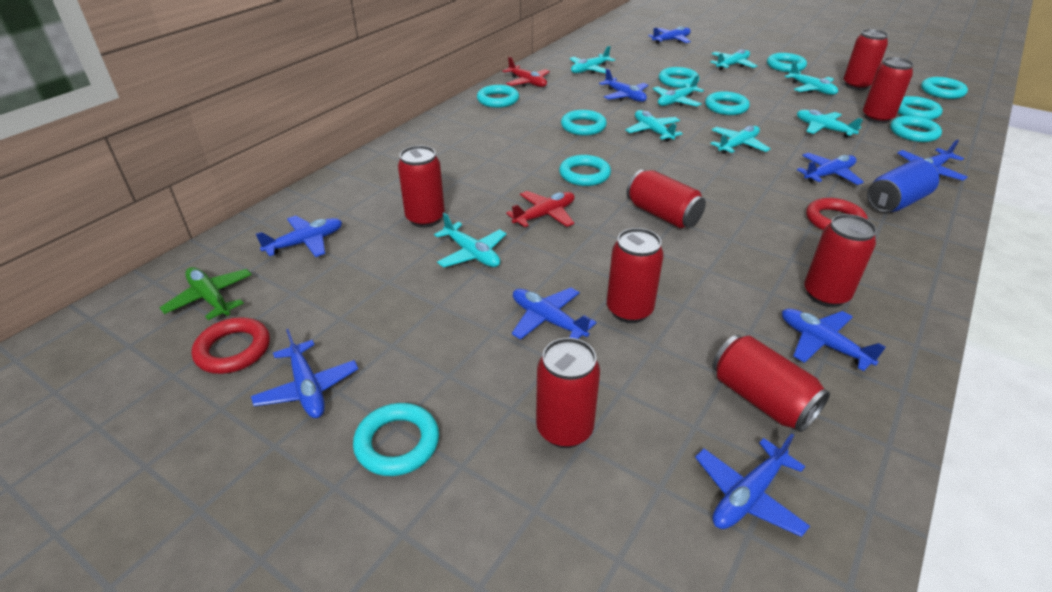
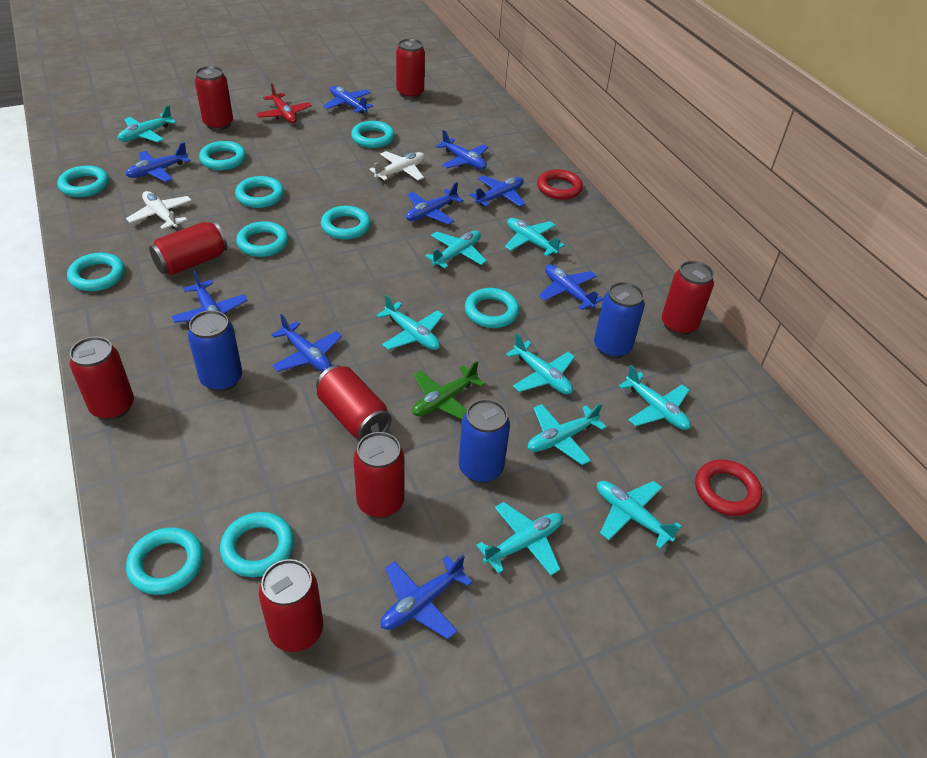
blue can: 1 -> 3
red plane: 2 -> 1
turquoise plane: 8 -> 9
white plane: 0 -> 2

